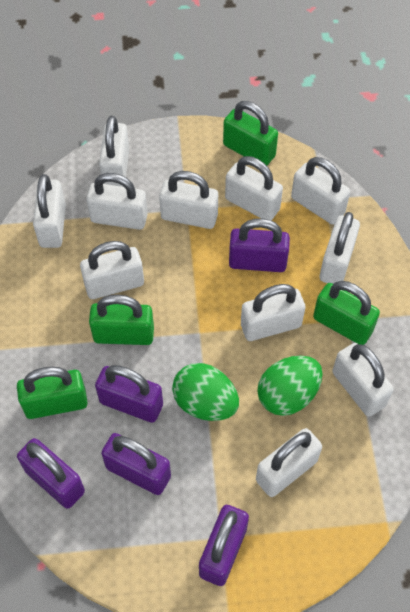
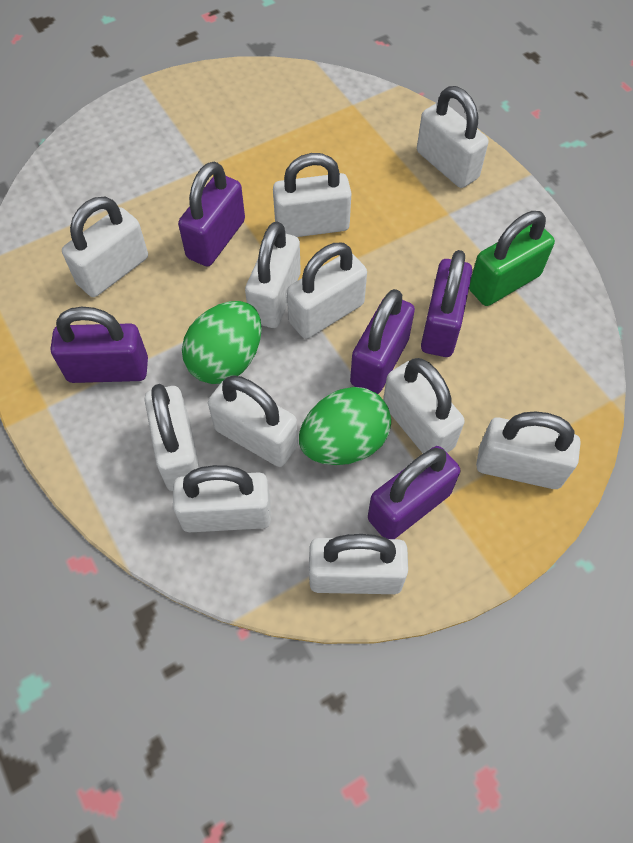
green padlock: 4 -> 1

